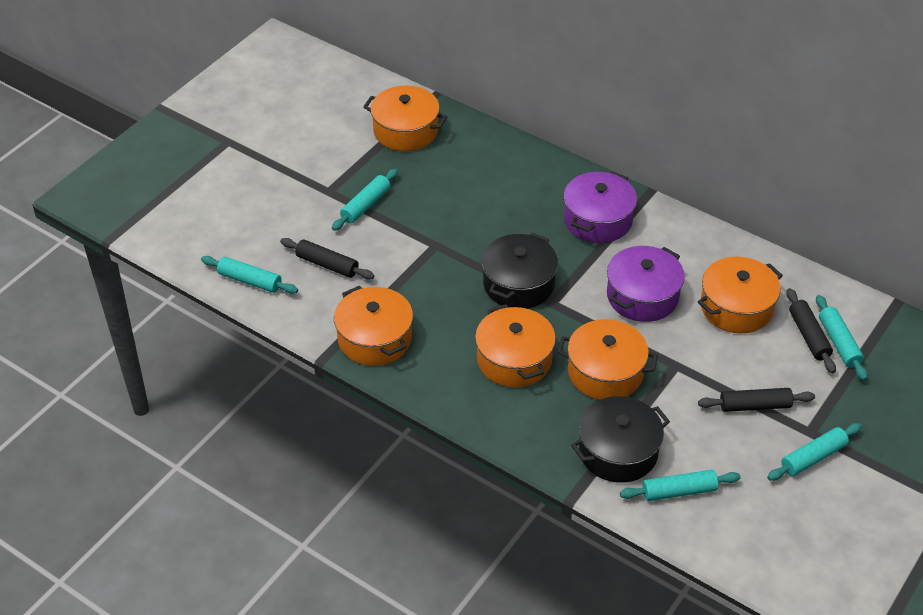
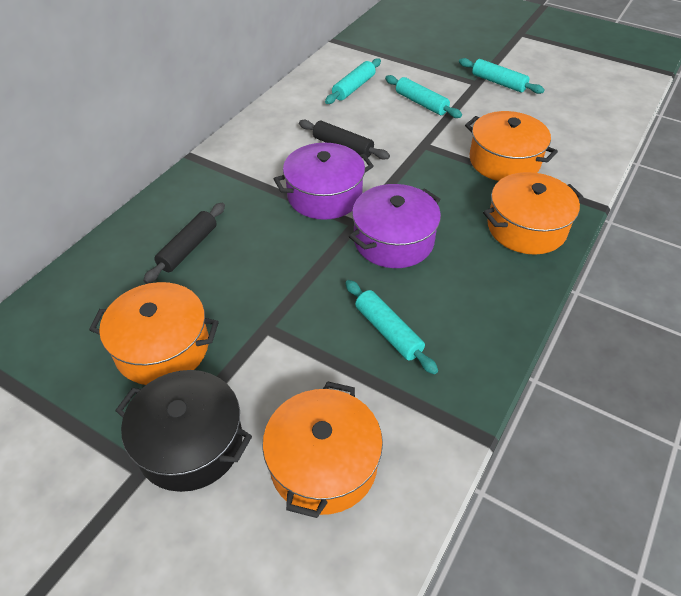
black pot: 2 -> 1
black rolling pin: 3 -> 2
orange pot: 5 -> 4
turquoise rolling pin: 5 -> 4

